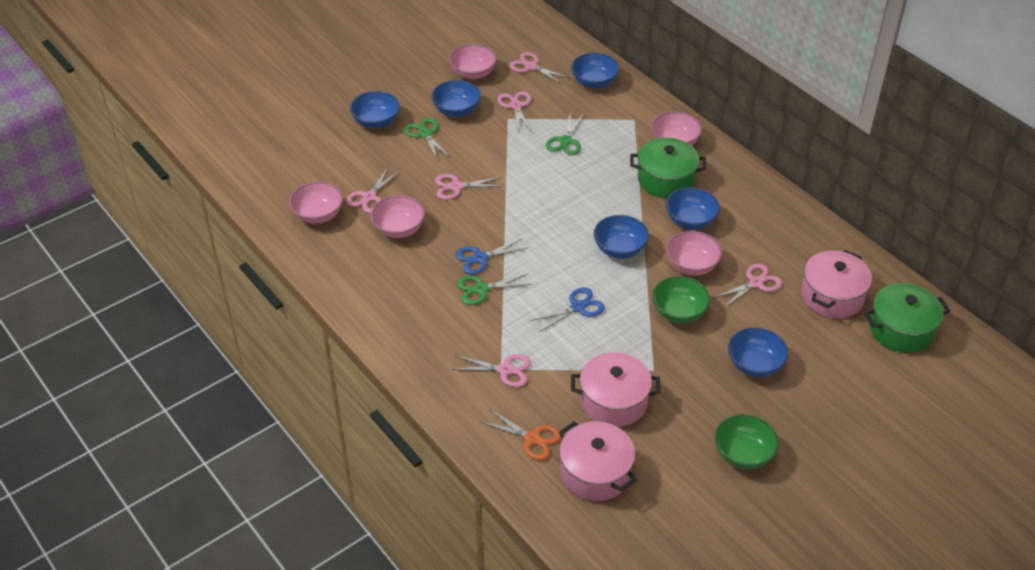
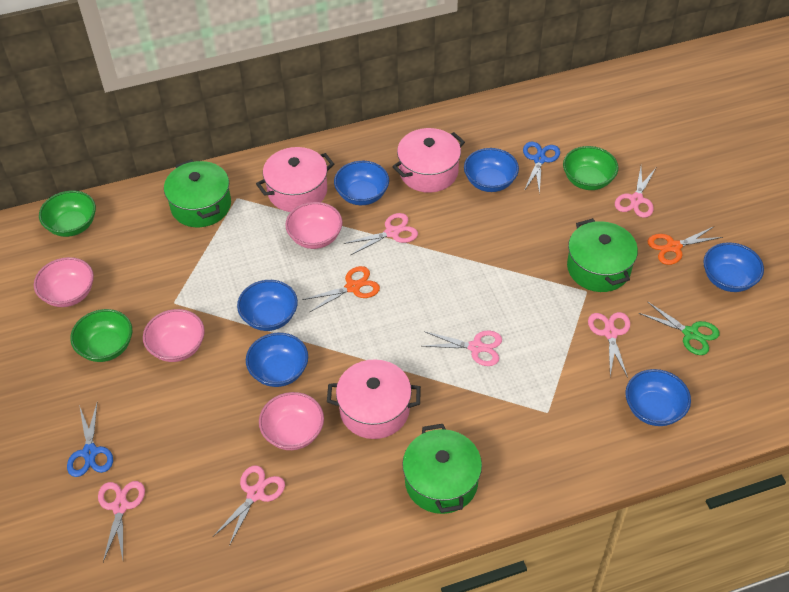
green bowl: 2 -> 3
green pot: 2 -> 3
green scissors: 3 -> 1
orange scissors: 1 -> 2
pink bowl: 5 -> 4

